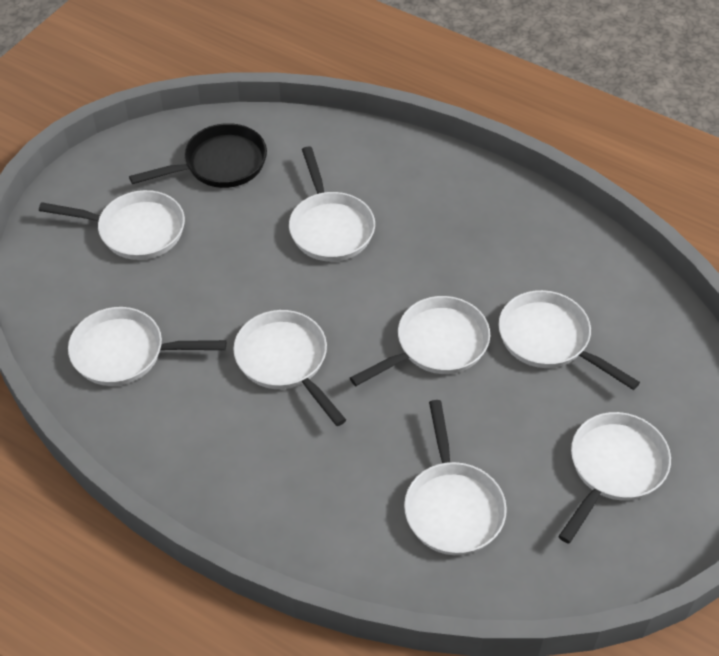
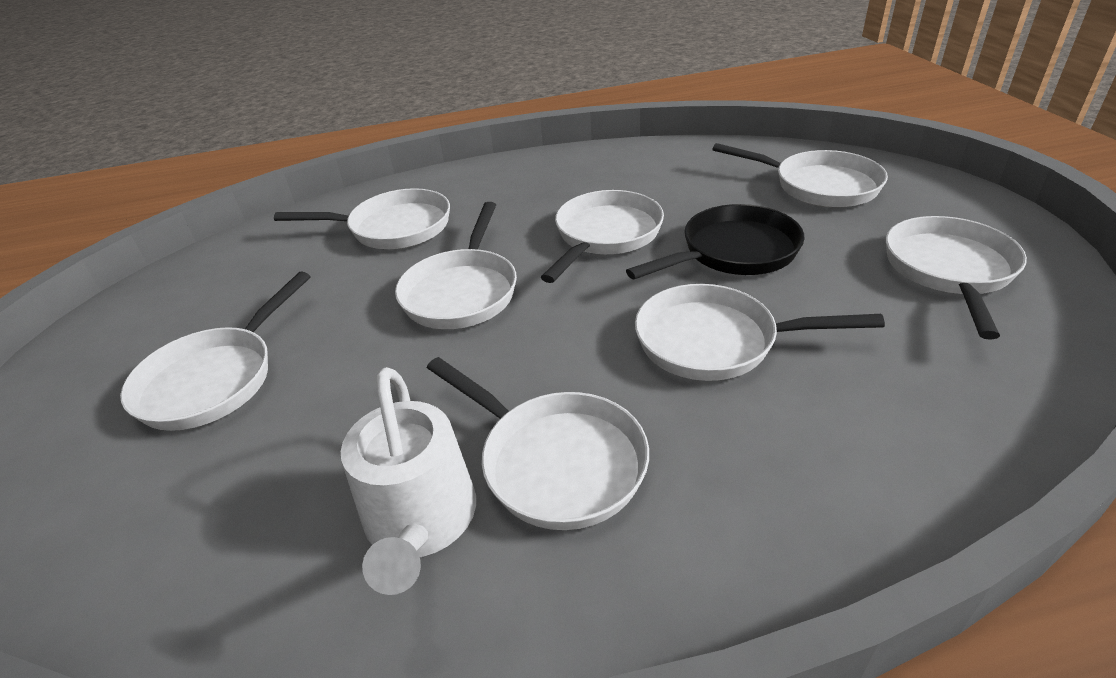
white watering can: 0 -> 1

